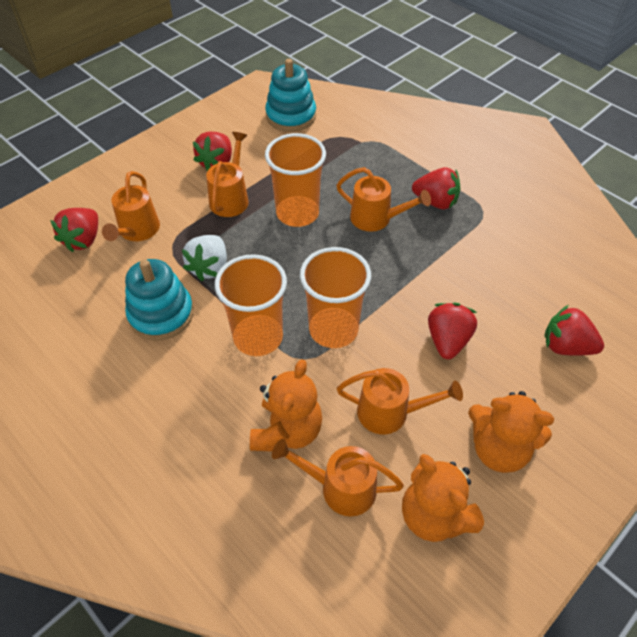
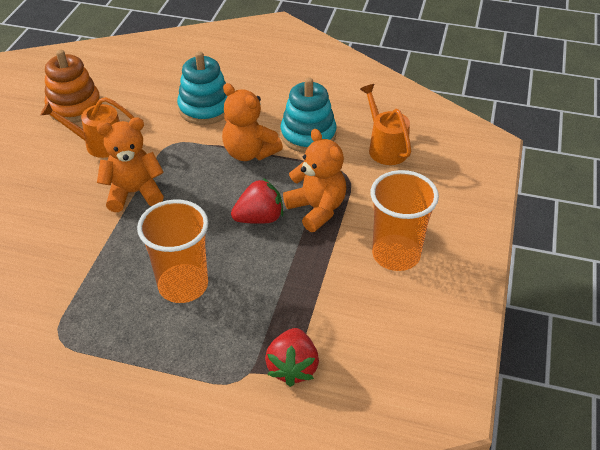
orange cup: 3 -> 2
orange stacking toy: 0 -> 1
orange watering can: 5 -> 2
red strawberry: 5 -> 2
white strawberry: 1 -> 0

